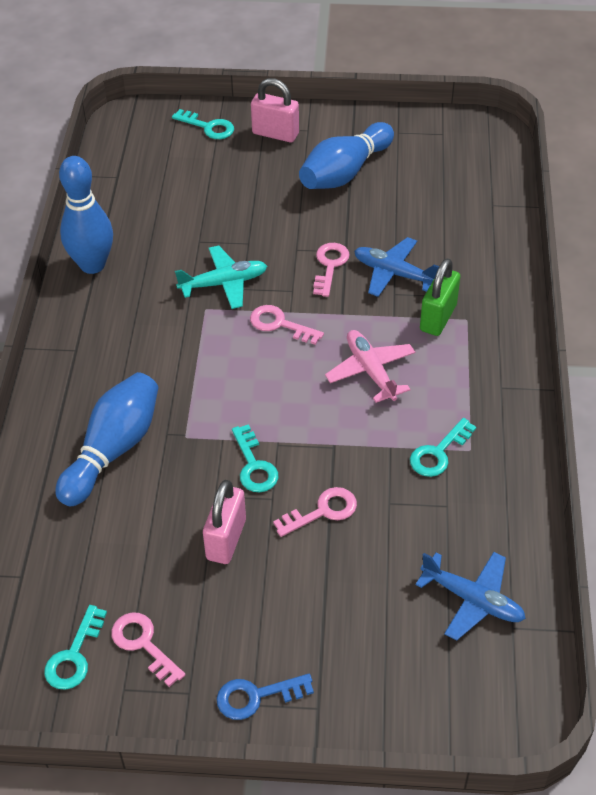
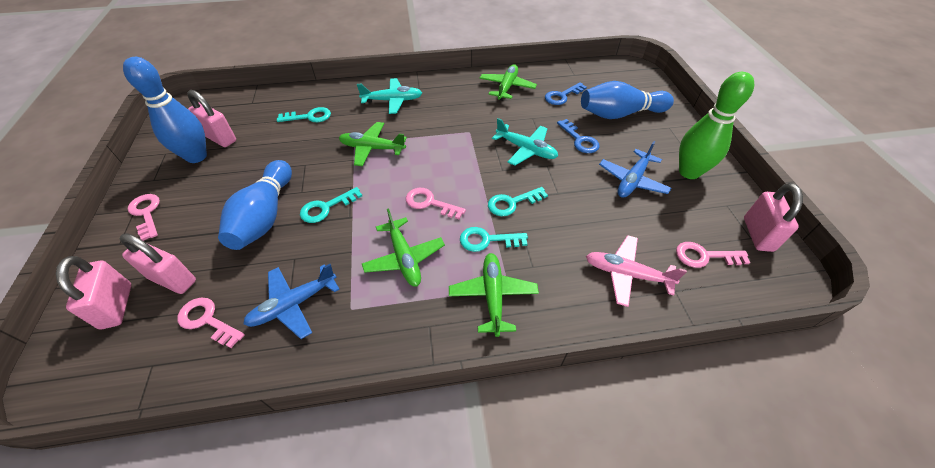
blue key: 1 -> 2
green bowling pin: 0 -> 1
green padlock: 1 -> 0
green plane: 0 -> 4
pink padlock: 2 -> 4
turquoise plane: 1 -> 2

